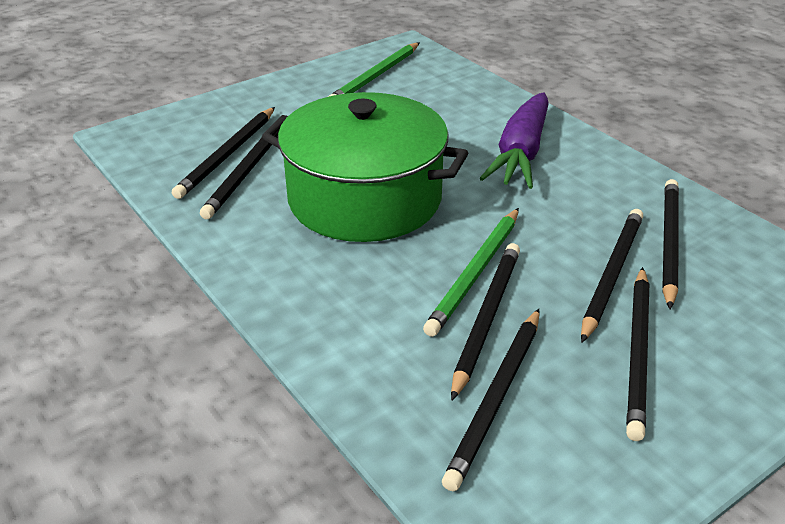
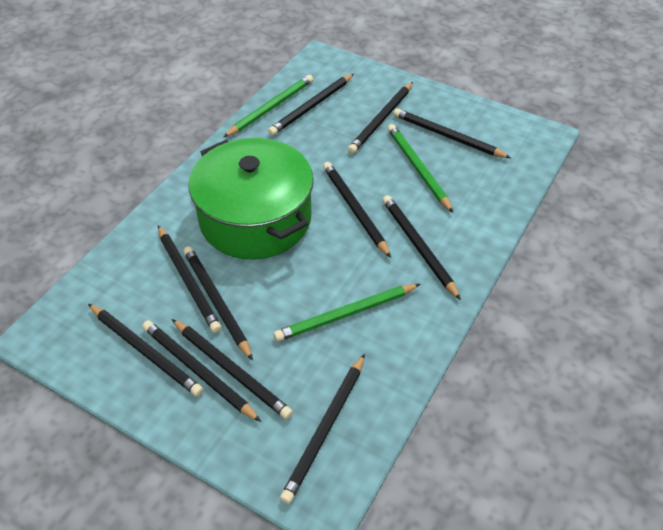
black pencil: 7 -> 11
green pencil: 2 -> 3
purple carrot: 1 -> 0

